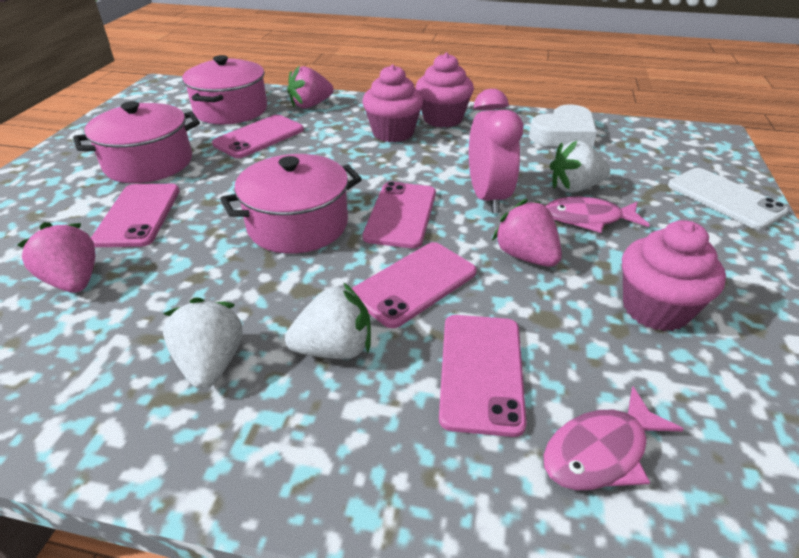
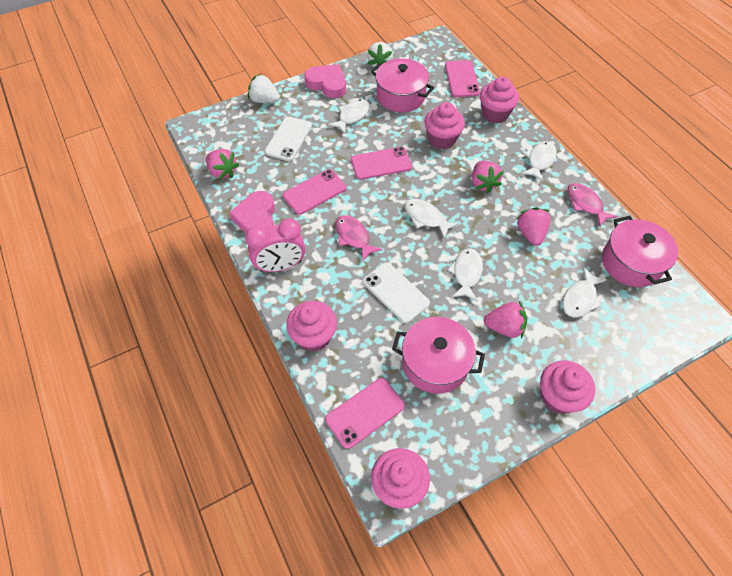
pink cupcake: 3 -> 5
pink heart: 0 -> 2
pink phone: 5 -> 4
pink strawberry: 3 -> 4
white fish: 0 -> 5
white heart: 1 -> 0
white phone: 1 -> 2
white strawberry: 3 -> 2

